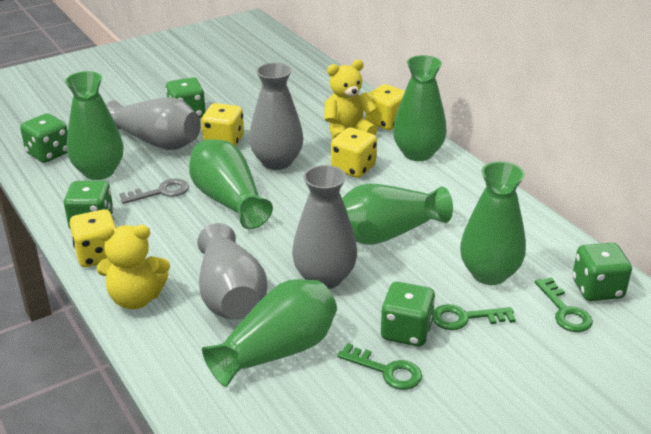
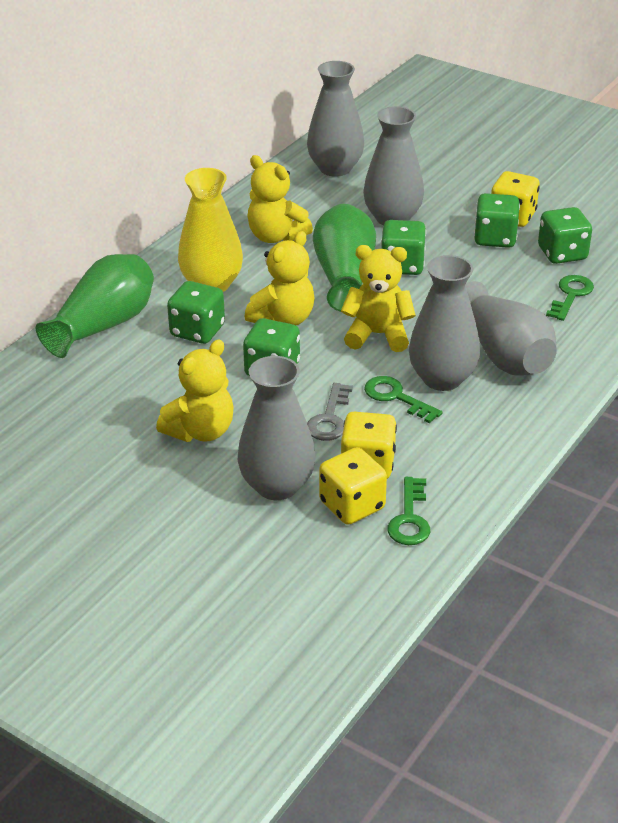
green vase: 6 -> 2
grey vase: 4 -> 5
yellow dice: 4 -> 3
yellow teddy bear: 2 -> 4
yellow vase: 0 -> 1

